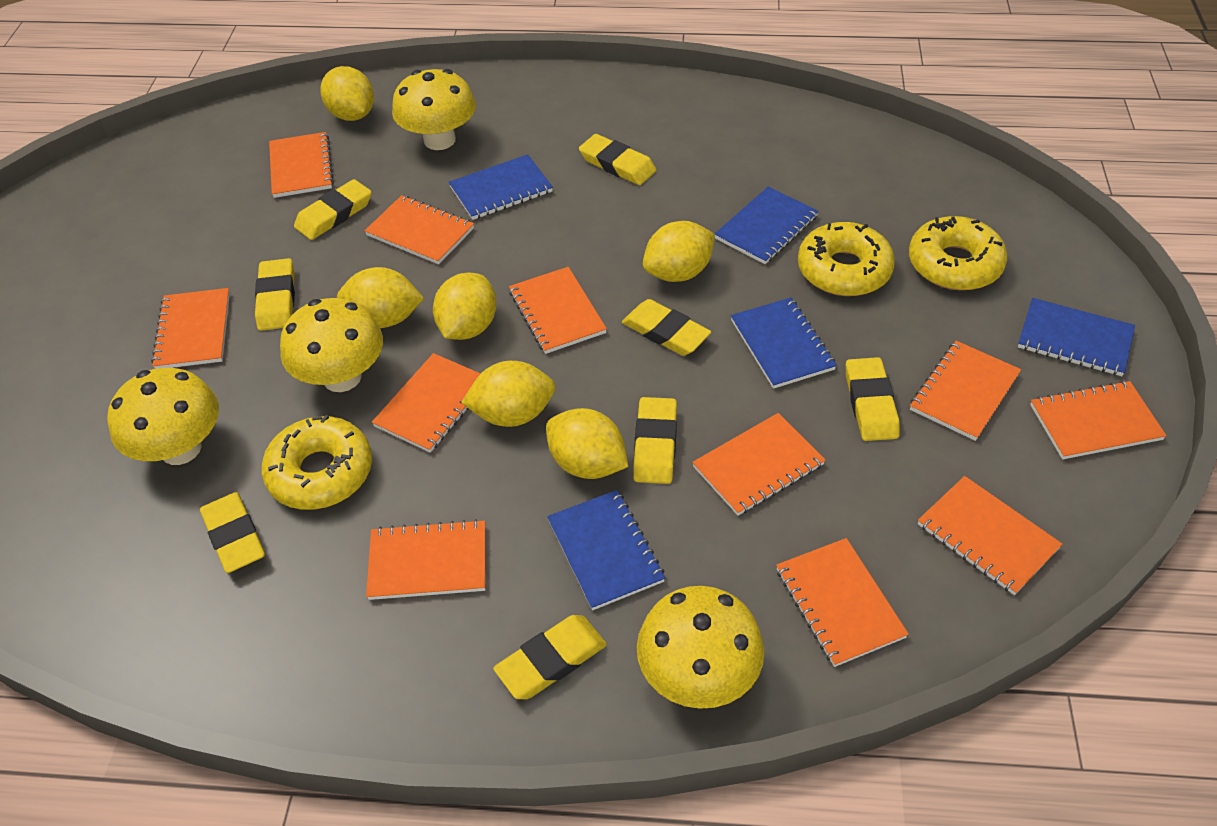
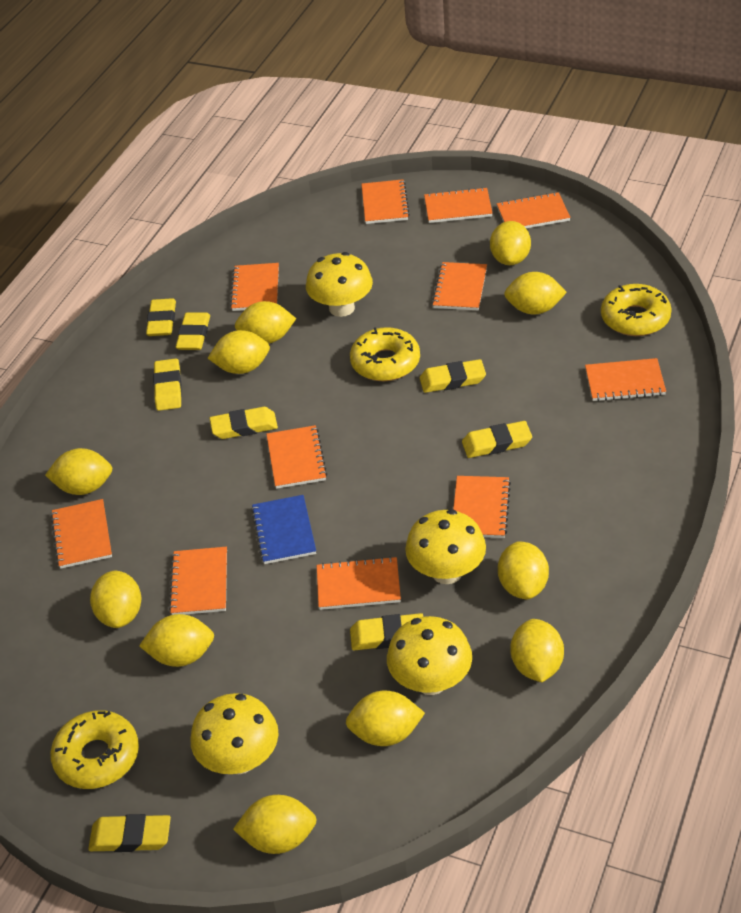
blue notebook: 5 -> 1
yellow lemon: 6 -> 11

